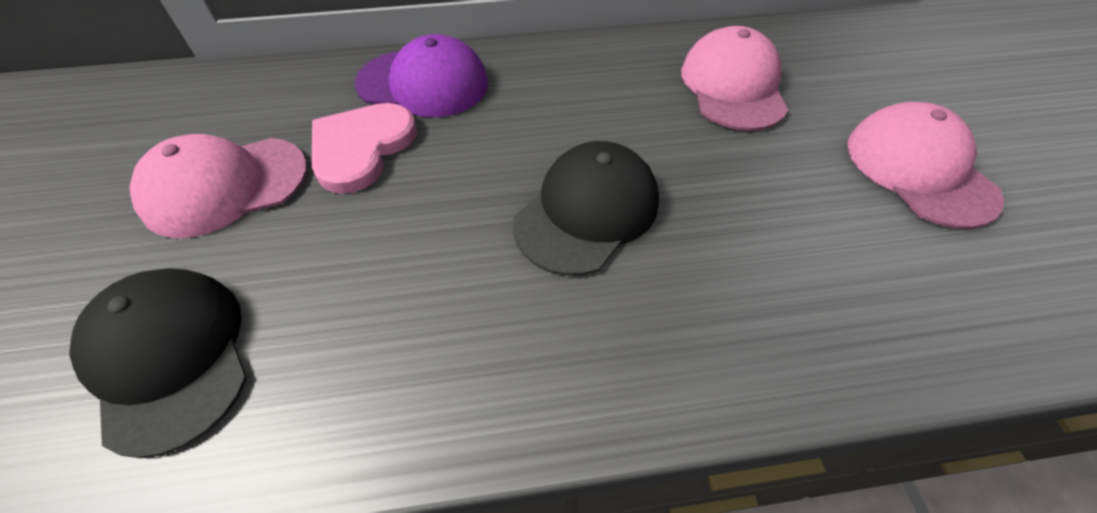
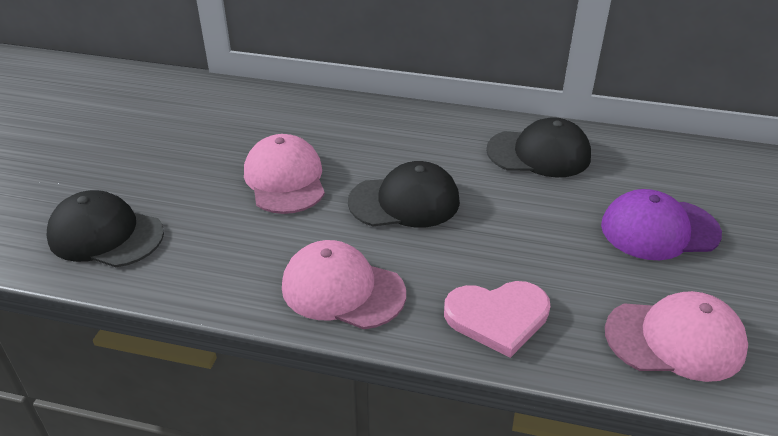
black cap: 2 -> 3

